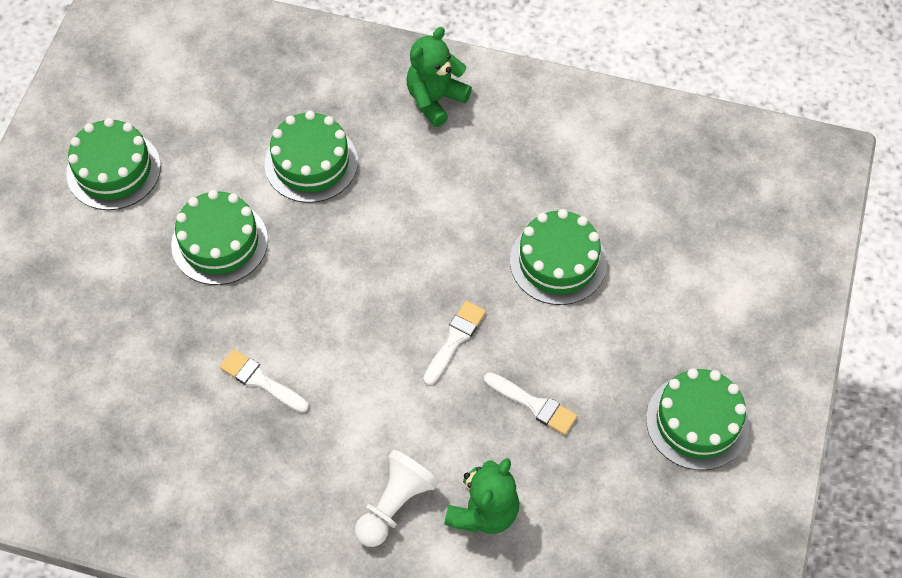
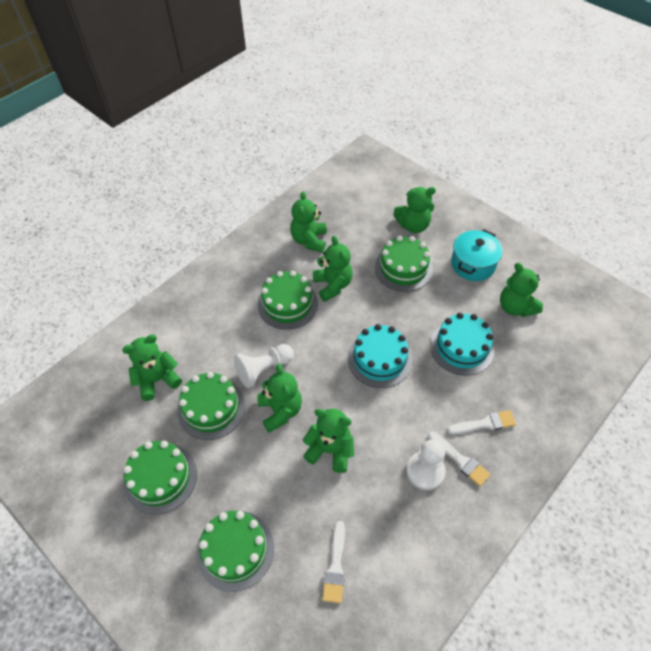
green teddy bear: 2 -> 7
turquoise cake: 0 -> 2
turquoise pot: 0 -> 1
white pawn: 1 -> 2

